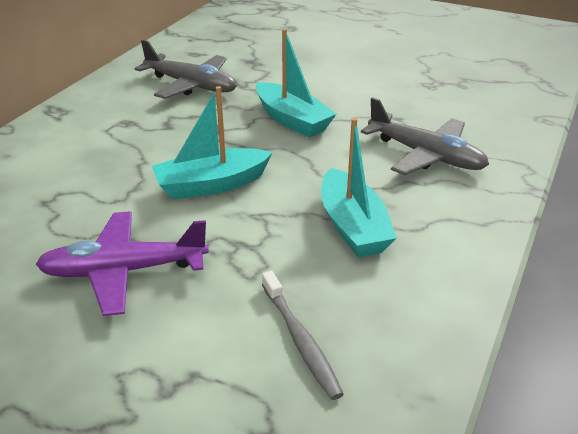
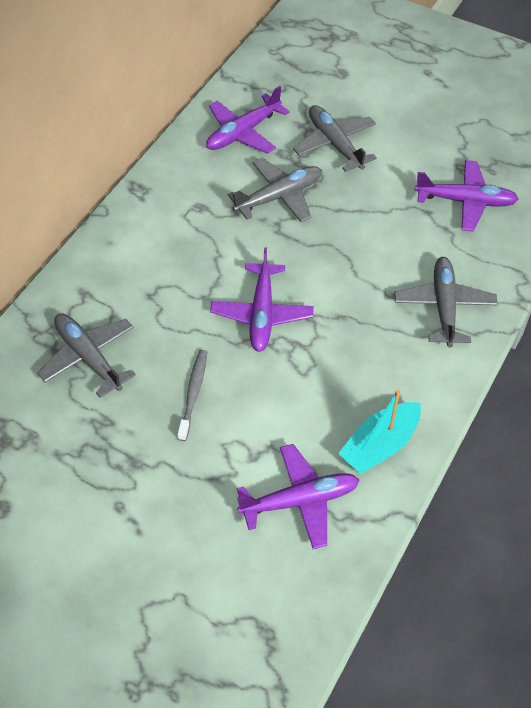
grey plane: 2 -> 4
purple plane: 1 -> 4
turquoise boat: 3 -> 1

